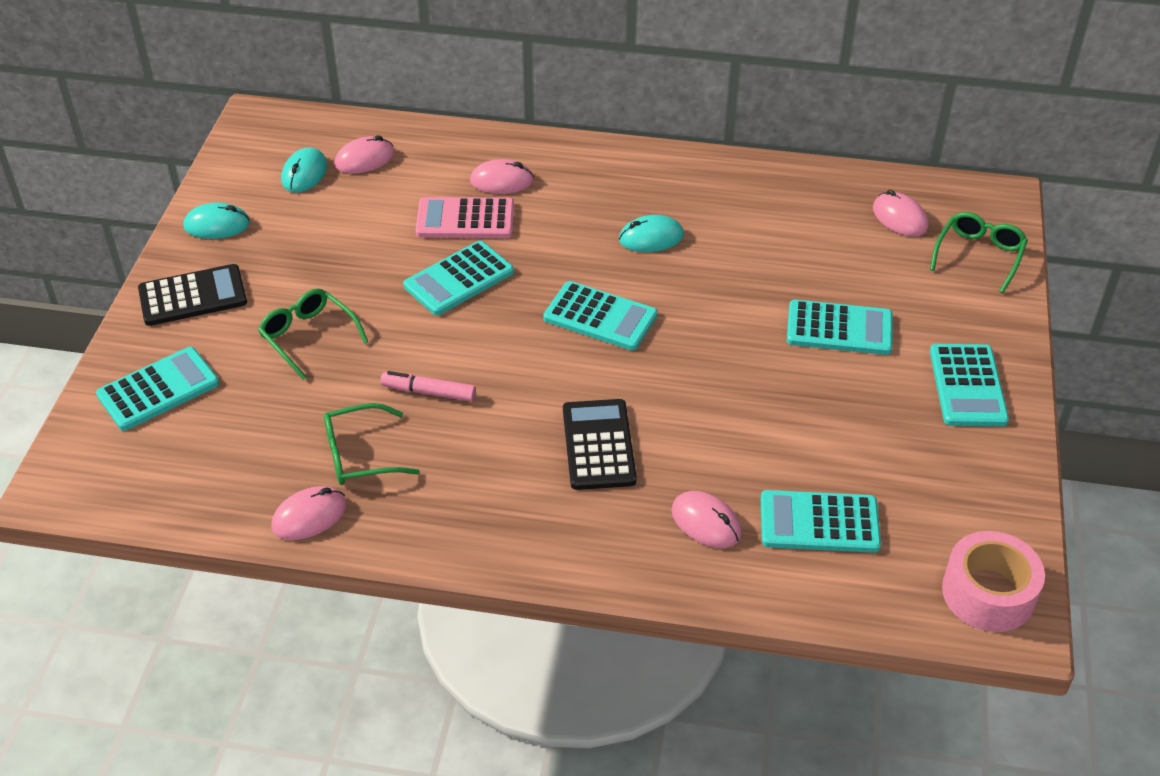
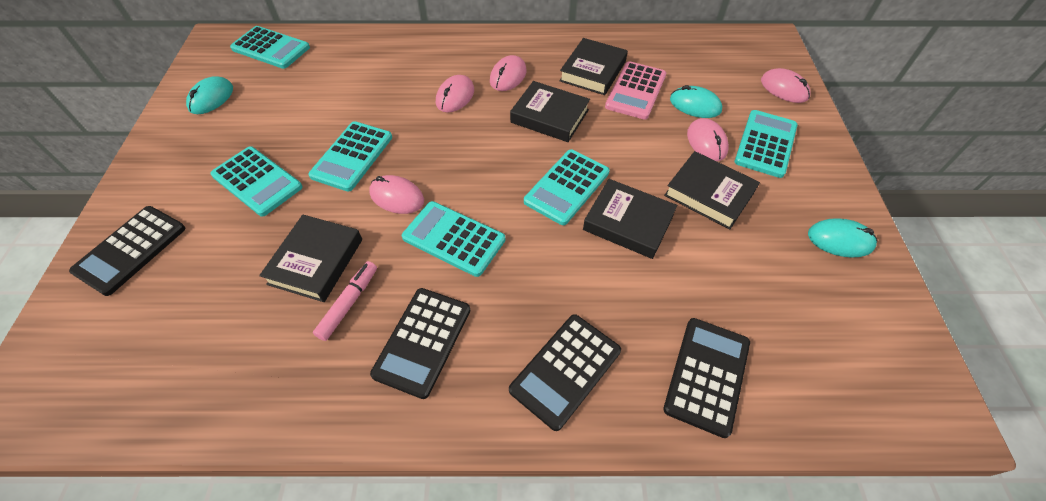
black book: 0 -> 5
black calculator: 2 -> 4
green glasses: 3 -> 0
pink tape: 1 -> 0

